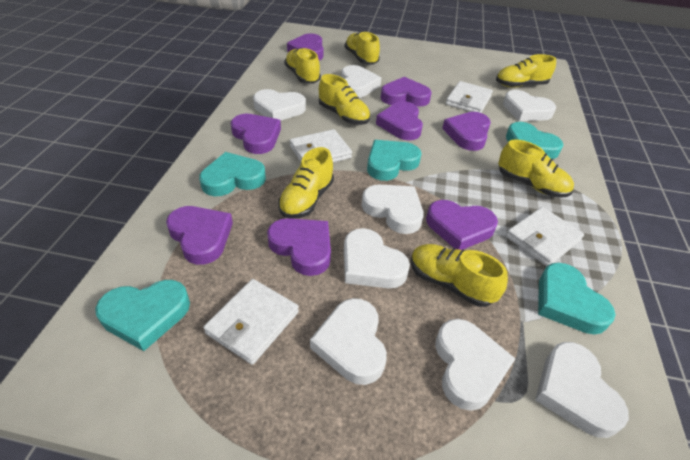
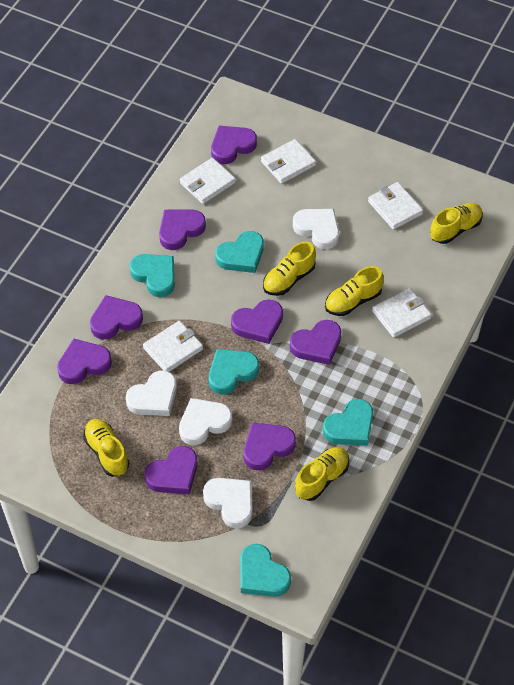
white heart: 8 -> 4
white wallet: 4 -> 5
yellow shoe: 7 -> 5

